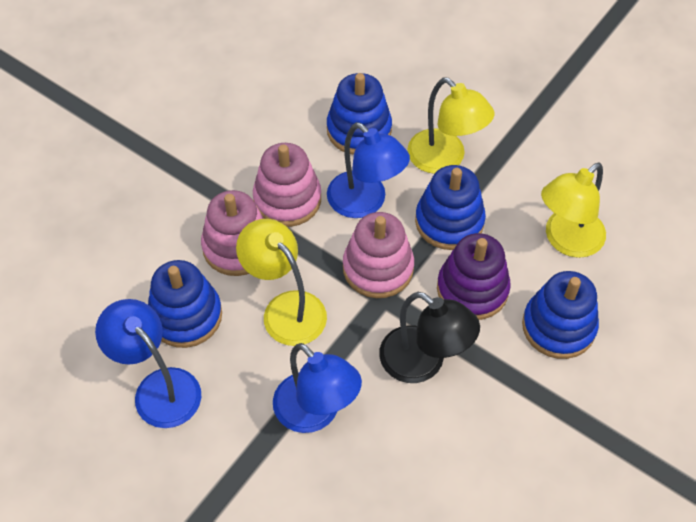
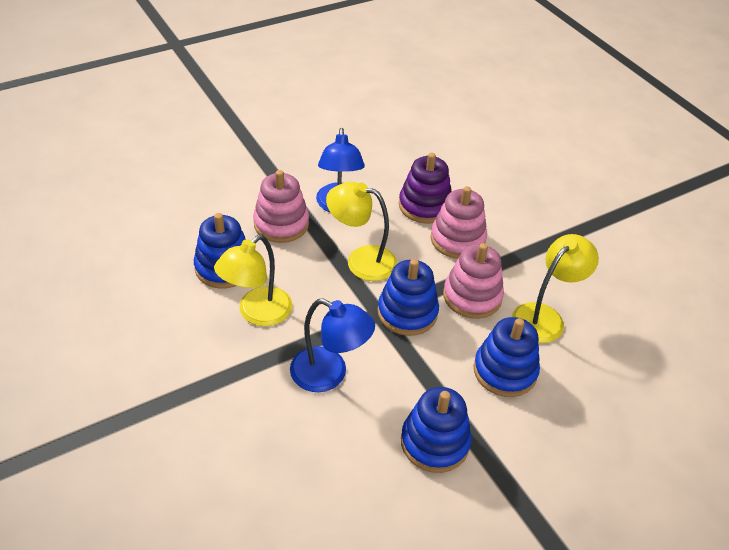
black lamp: 1 -> 0
blue lamp: 3 -> 2

